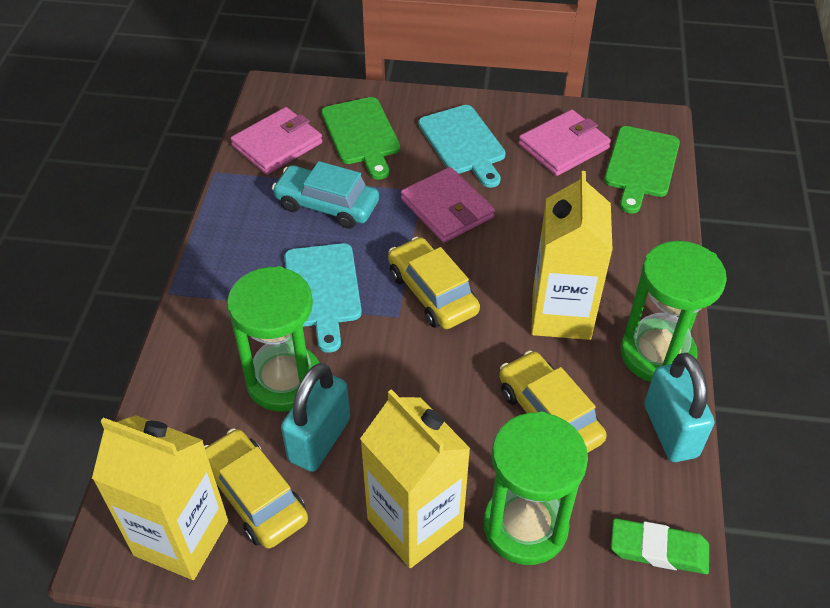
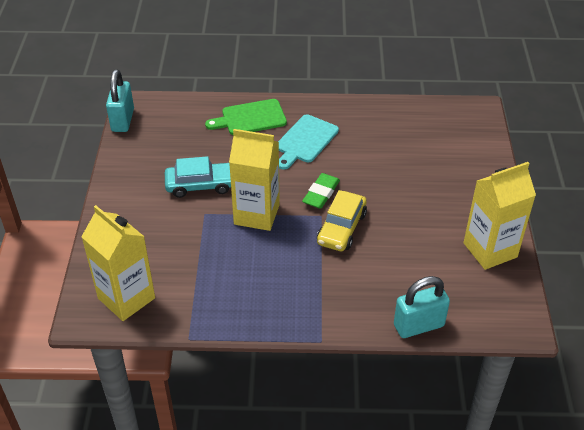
green cutting board: 2 -> 1
green hourglass: 3 -> 0
pink wallet: 3 -> 0
turquoise cutting board: 2 -> 1
yellow car: 3 -> 1

